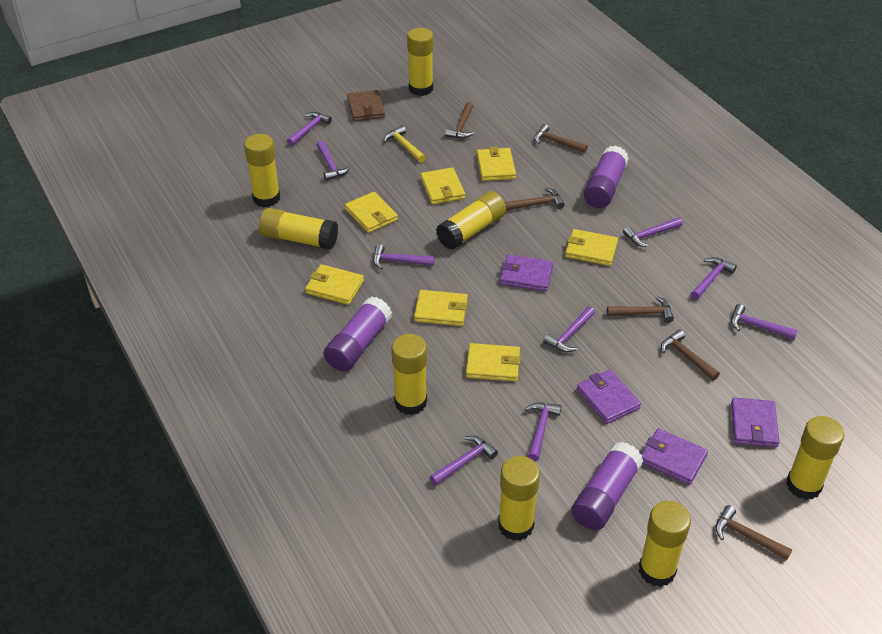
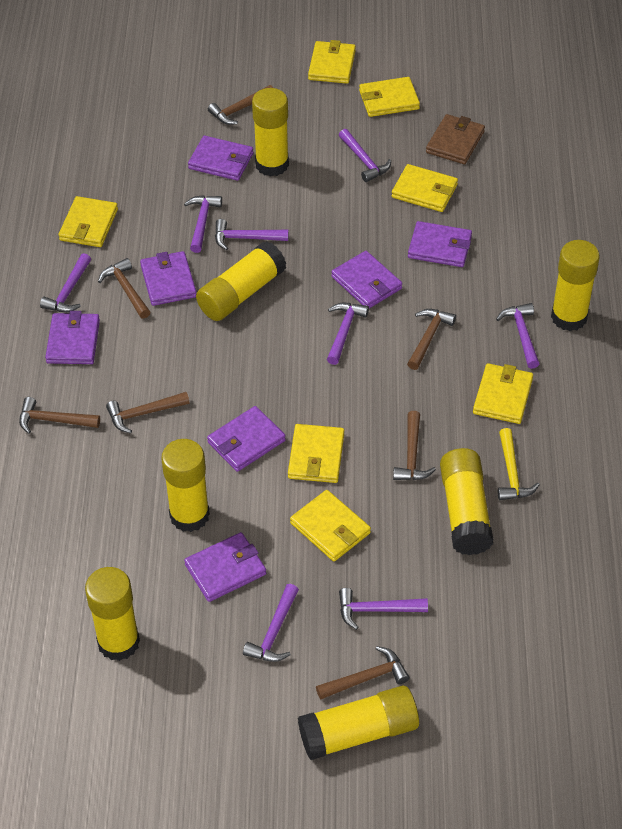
brown hammer: 6 -> 7
purple glue stick: 3 -> 0
purple hammer: 9 -> 8
purple wallet: 4 -> 7
yellow glue stick: 8 -> 7

